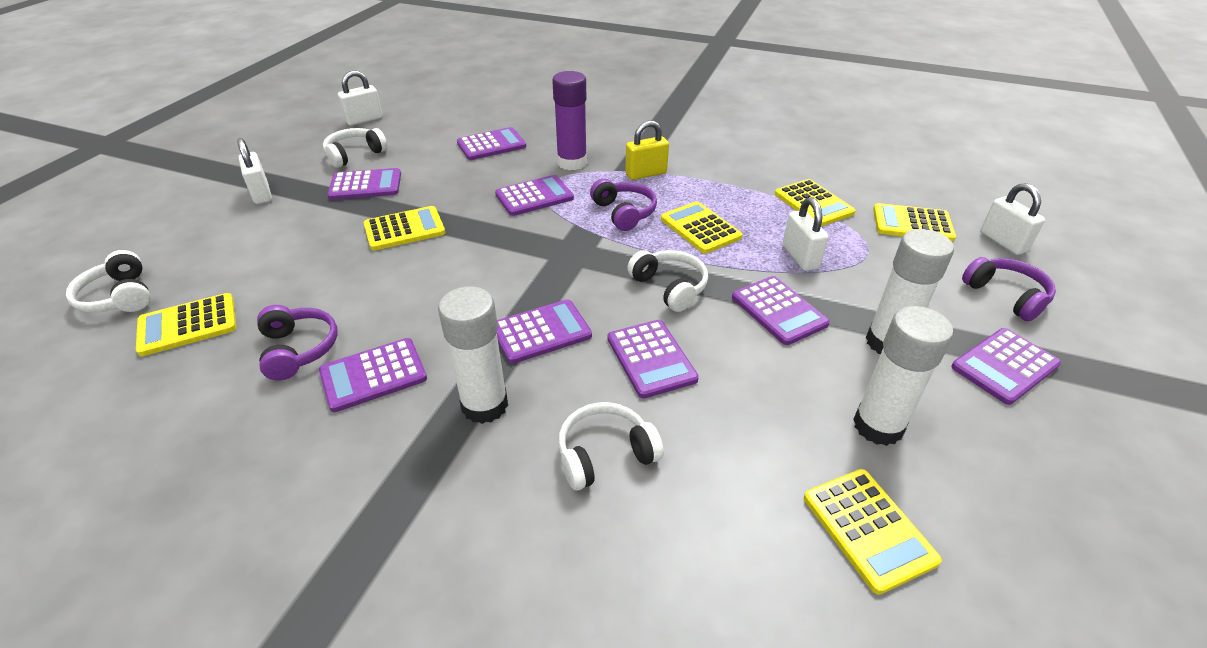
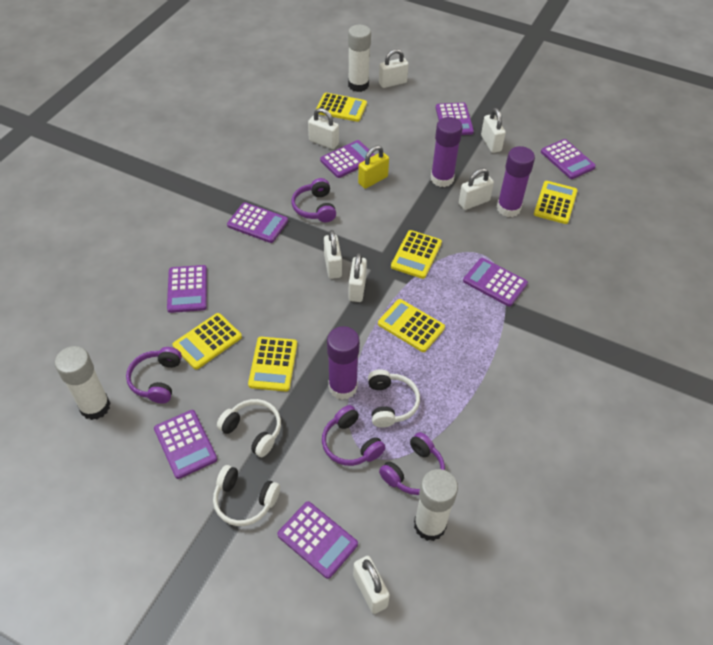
purple glue stick: 1 -> 3
purple headphones: 3 -> 4
white headphones: 4 -> 3
white padlock: 4 -> 7

